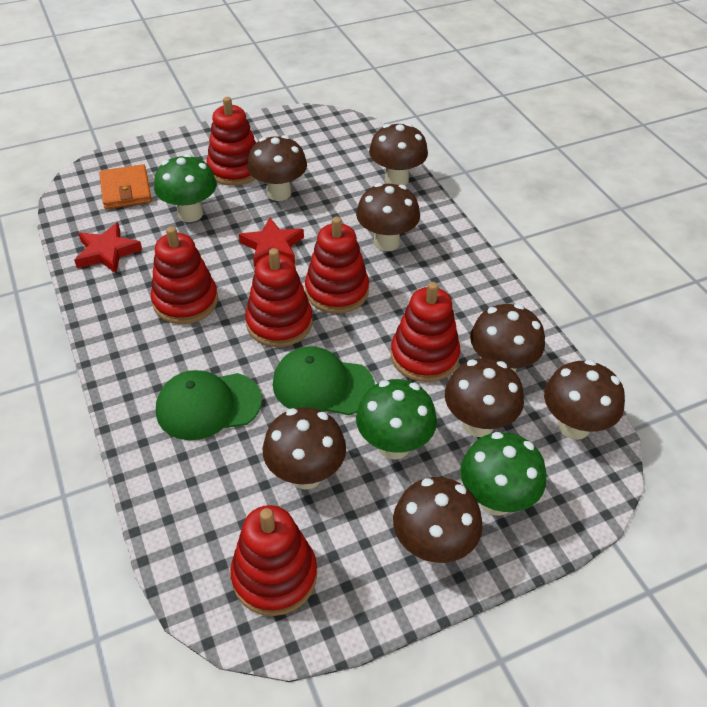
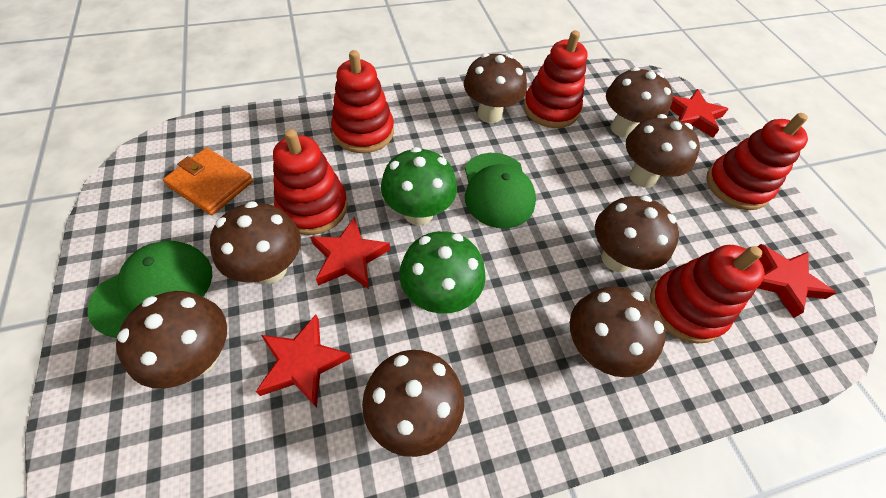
green mushroom: 3 -> 2
red stacking toy: 6 -> 5
red star: 2 -> 4

